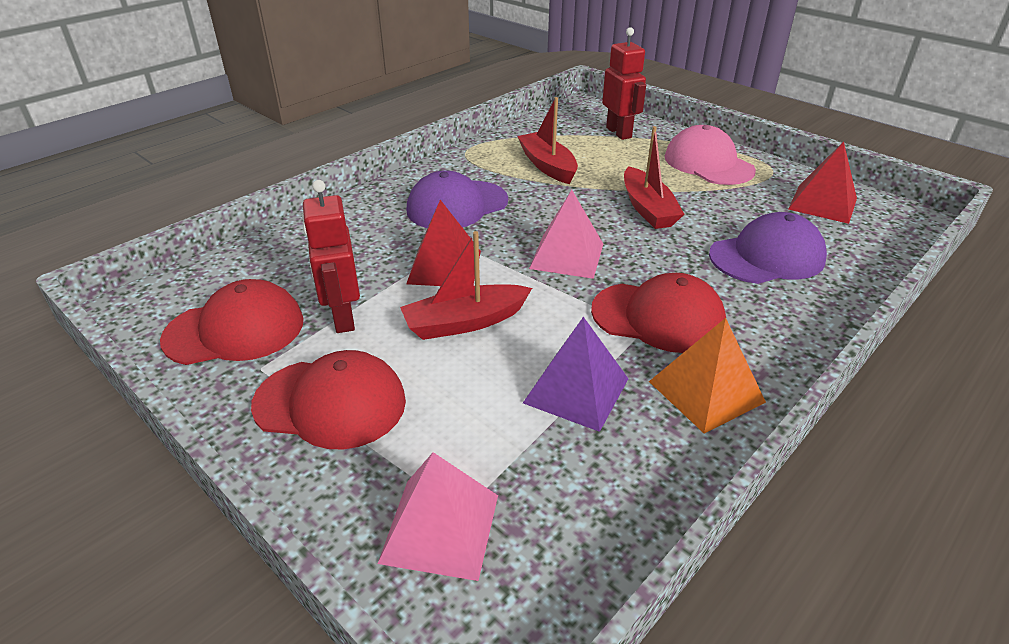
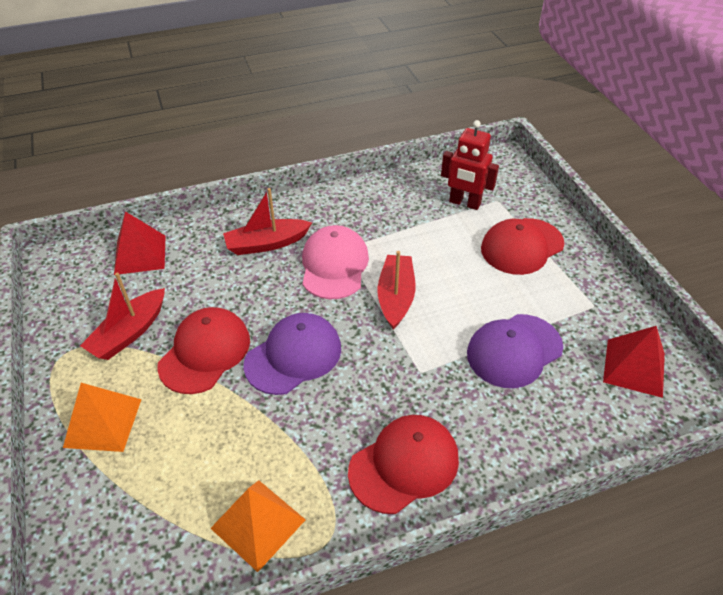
orange pyramid: 1 -> 2
pink pyramid: 2 -> 0
purple pyramid: 1 -> 0
red robot: 2 -> 1

